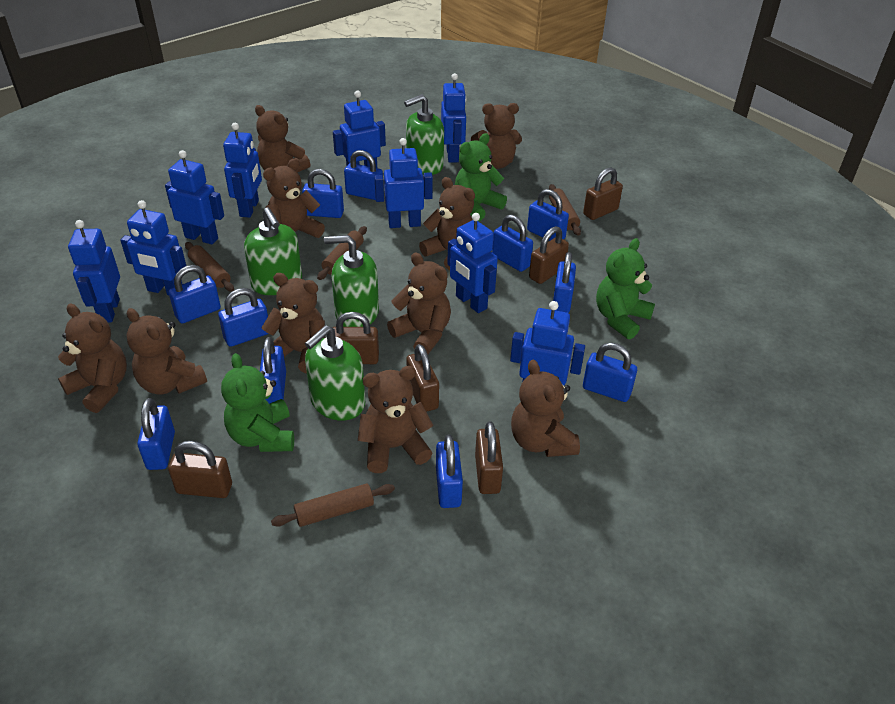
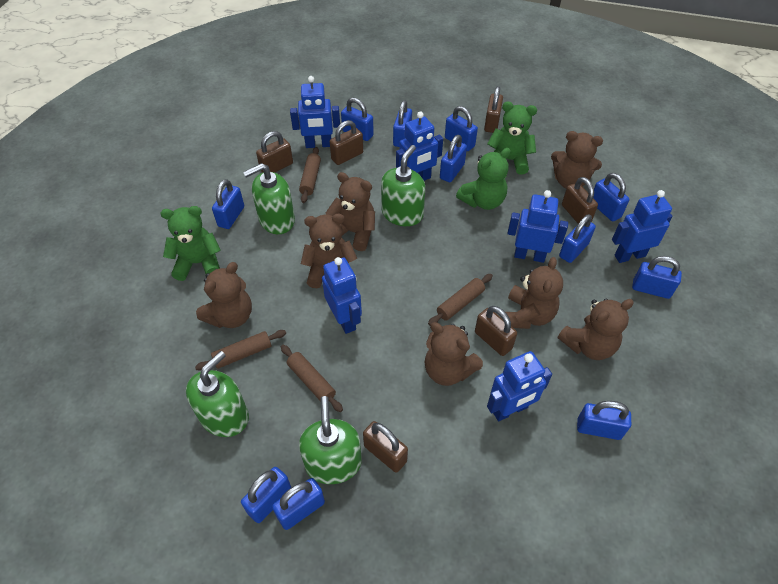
blue robot: 9 -> 6
brown teddy bear: 10 -> 7

